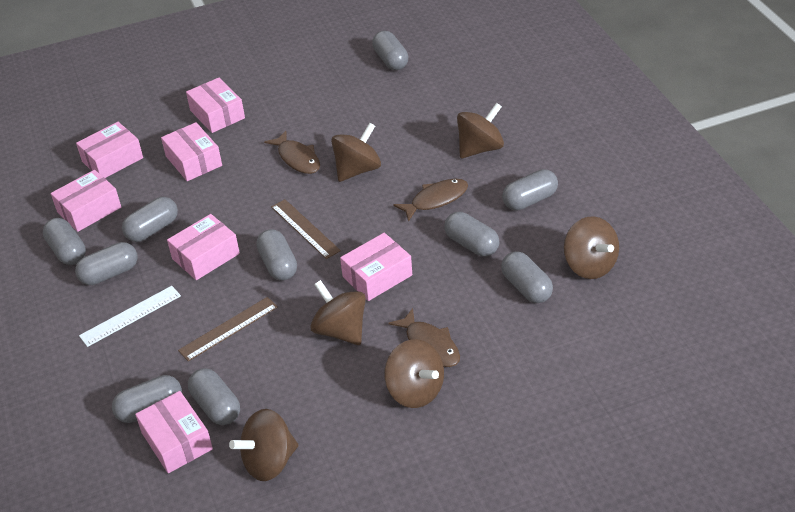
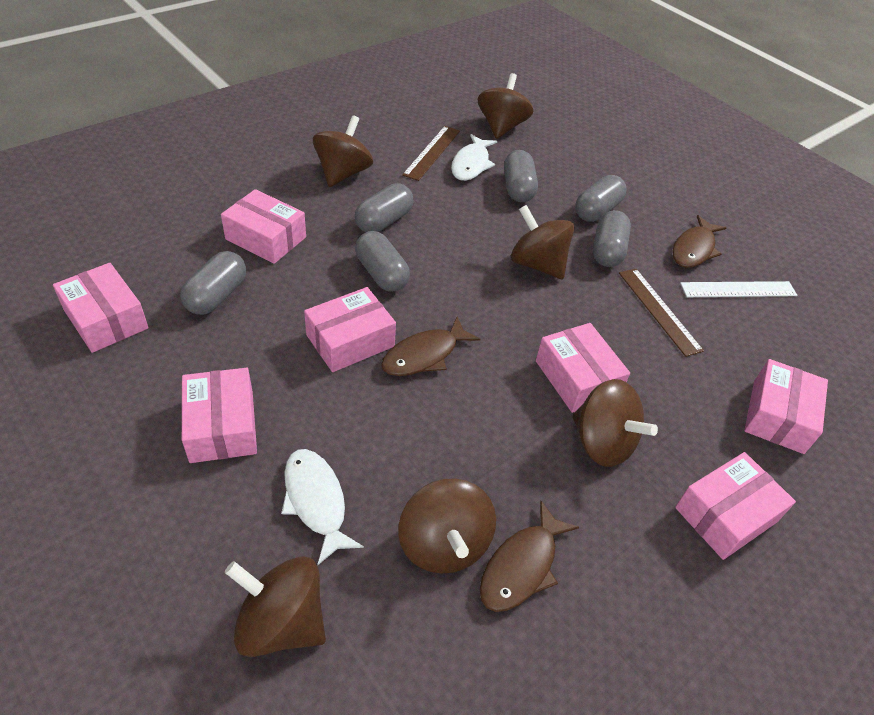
grey capsule: 10 -> 6
white fish: 0 -> 2

